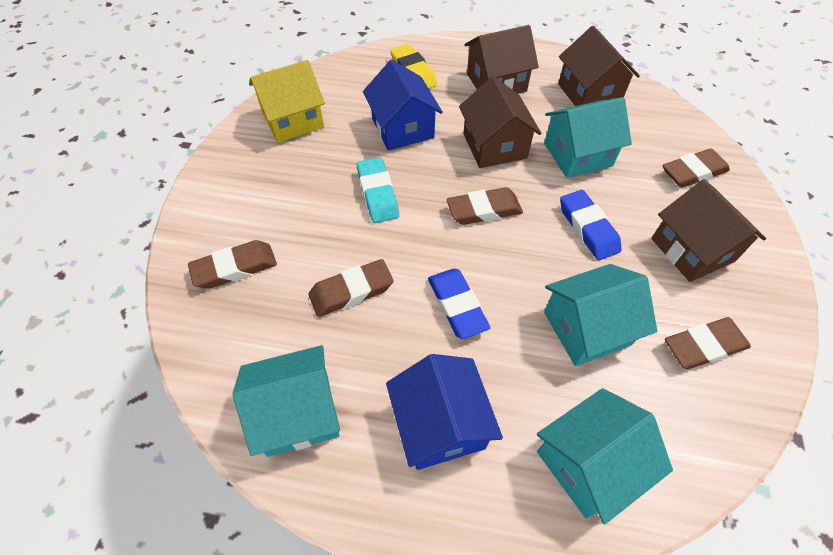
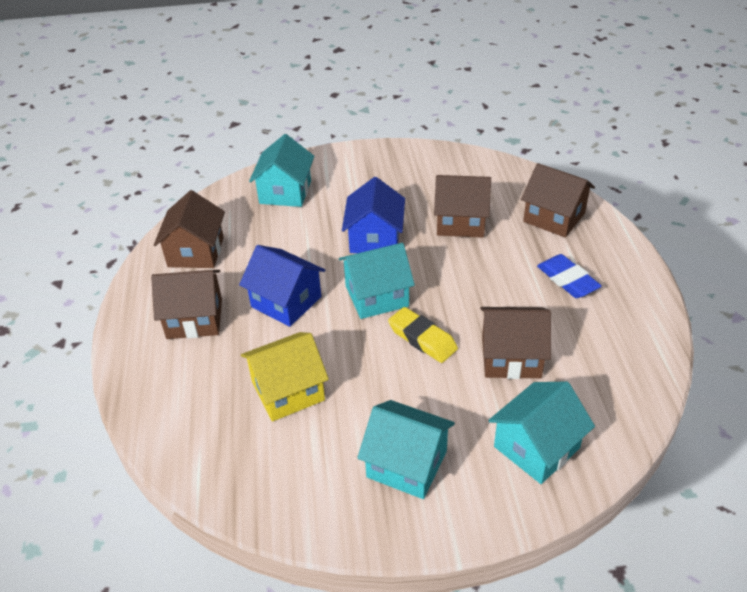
blue eraser: 2 -> 1
brown eraser: 5 -> 0
brown house: 4 -> 5
turquoise eraser: 1 -> 0

